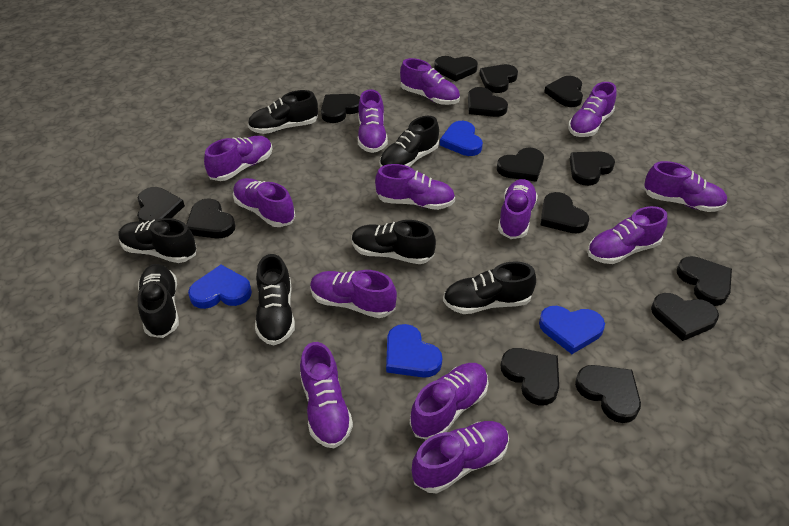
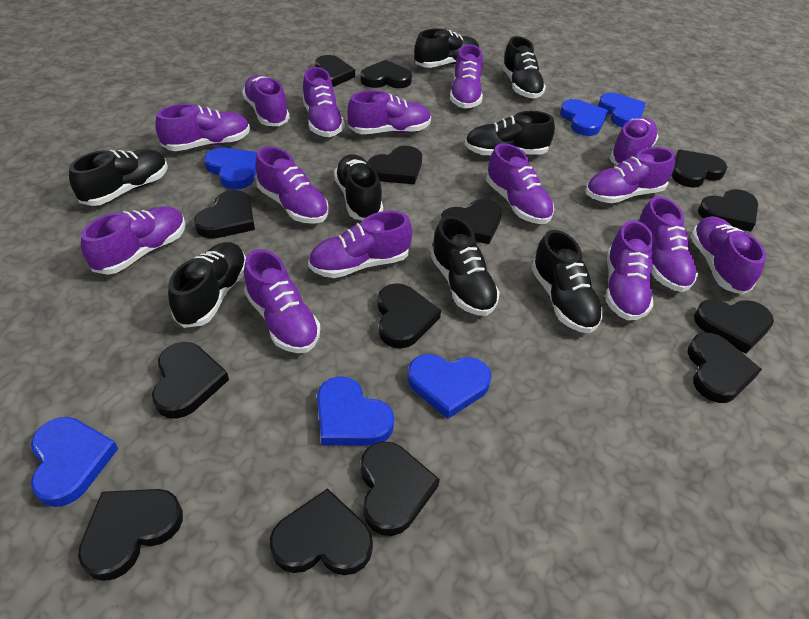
black shoe: 7 -> 8
blue heart: 4 -> 6
purple shoe: 13 -> 15

